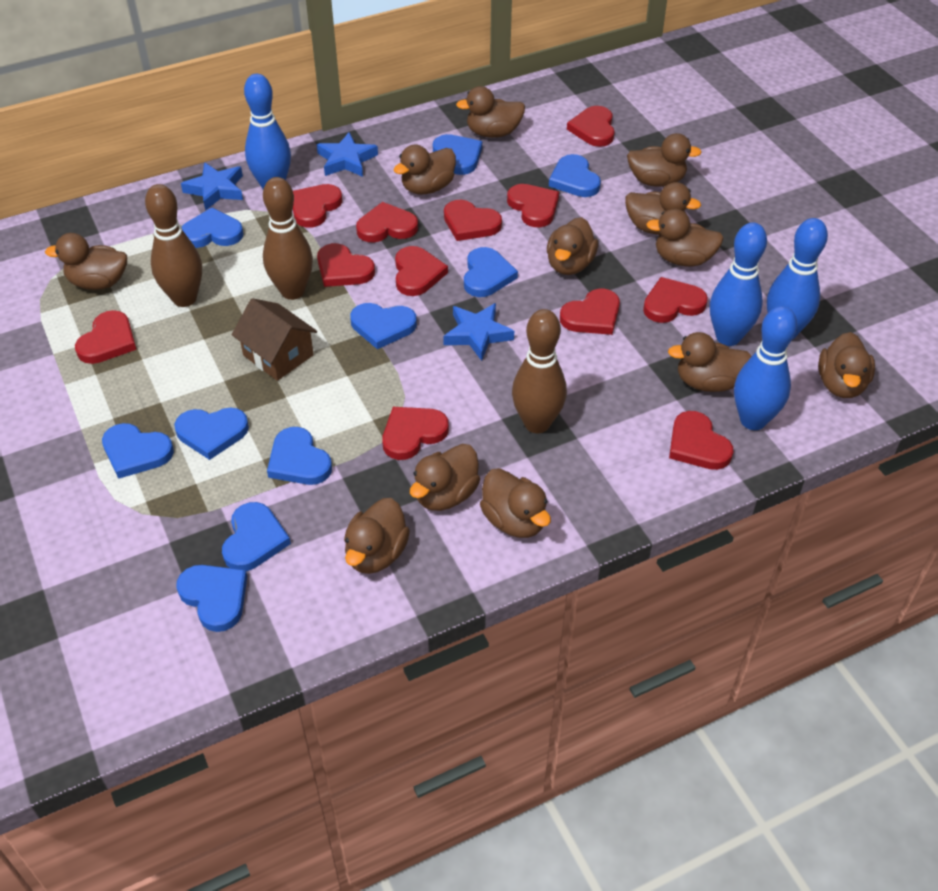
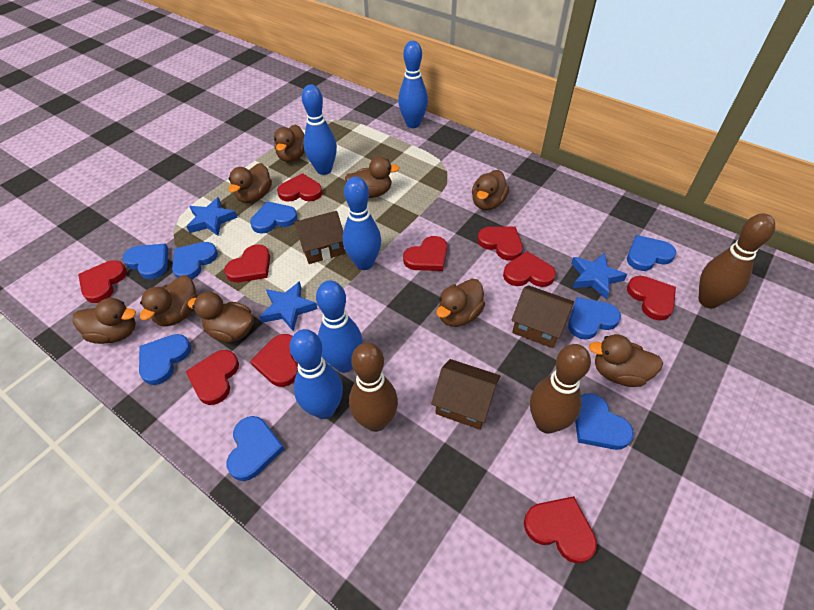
blue bowling pin: 4 -> 5
blue heart: 10 -> 8
brown duck: 12 -> 9
brown house: 1 -> 3
red heart: 12 -> 10

